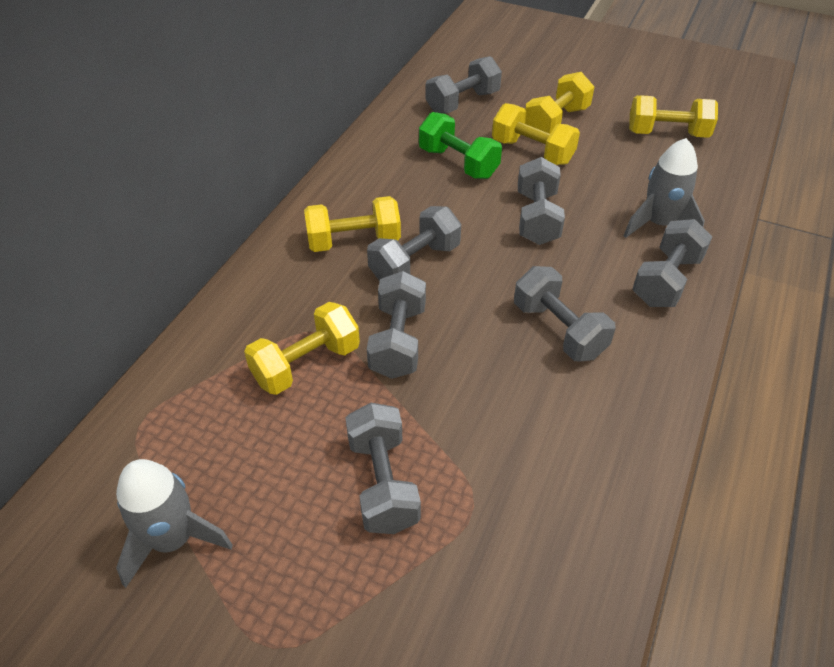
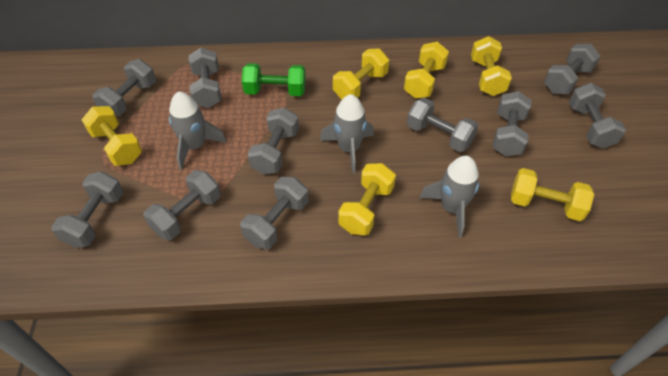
grey dumbbell: 7 -> 10
grey rocket: 2 -> 3
yellow dumbbell: 5 -> 6

